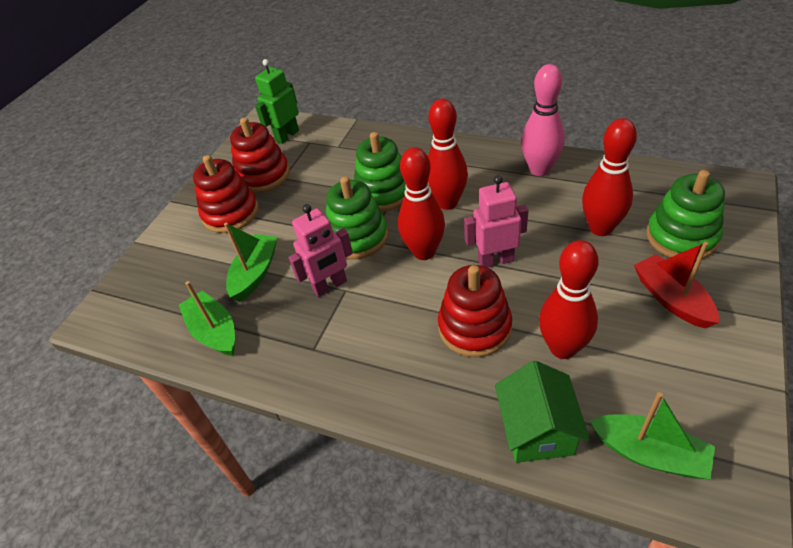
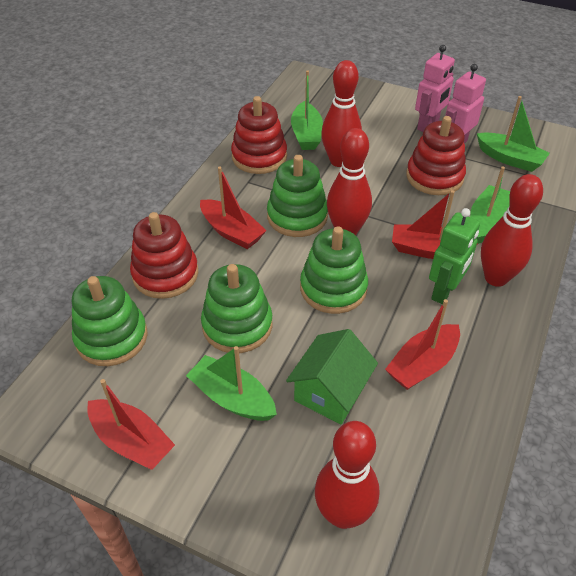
green boat: 3 -> 4
green stacking toy: 3 -> 4
pink bowling pin: 1 -> 0
red boat: 1 -> 4

